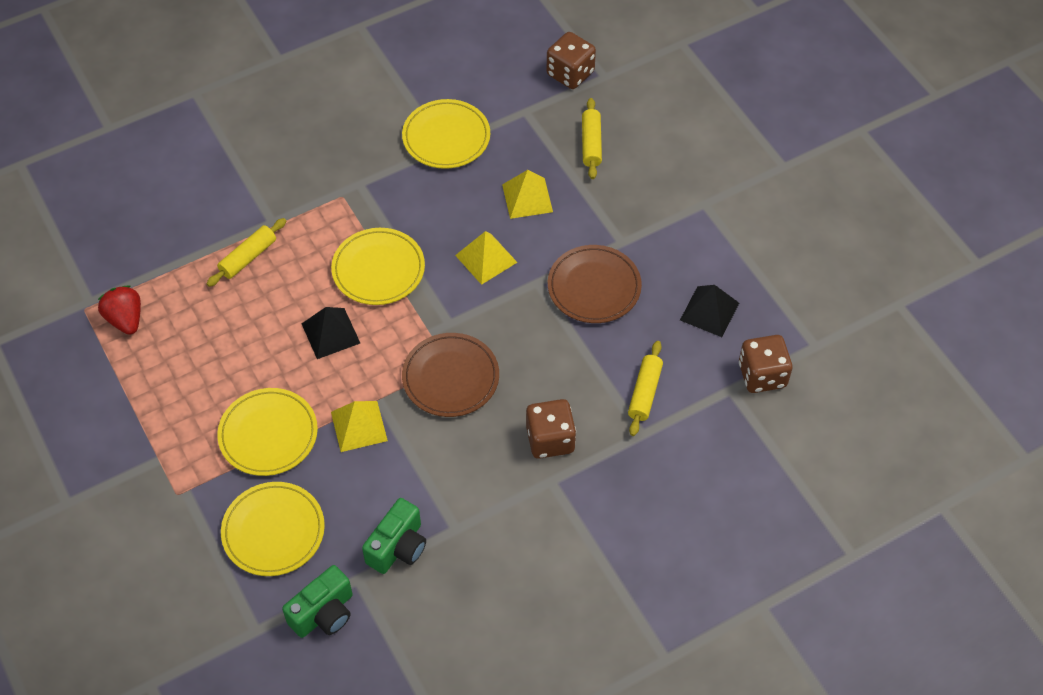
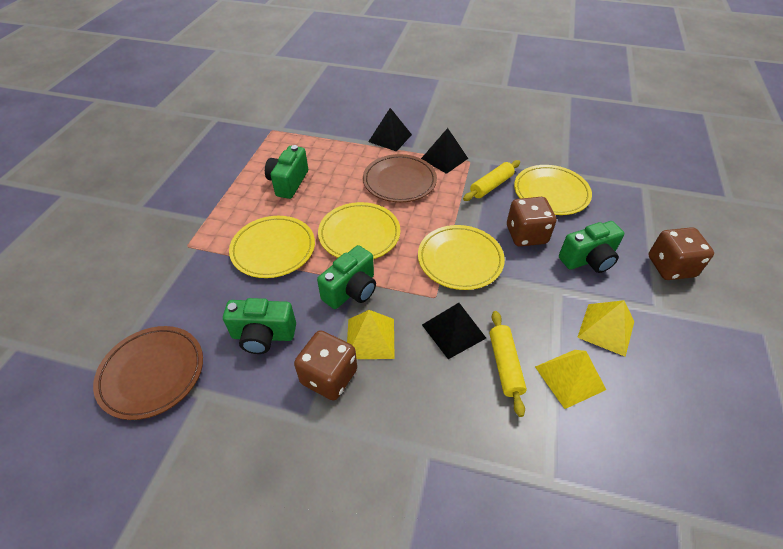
black pyramid: 2 -> 3
green camera: 2 -> 4
red strawberry: 1 -> 0
yellow rolling pin: 3 -> 2

